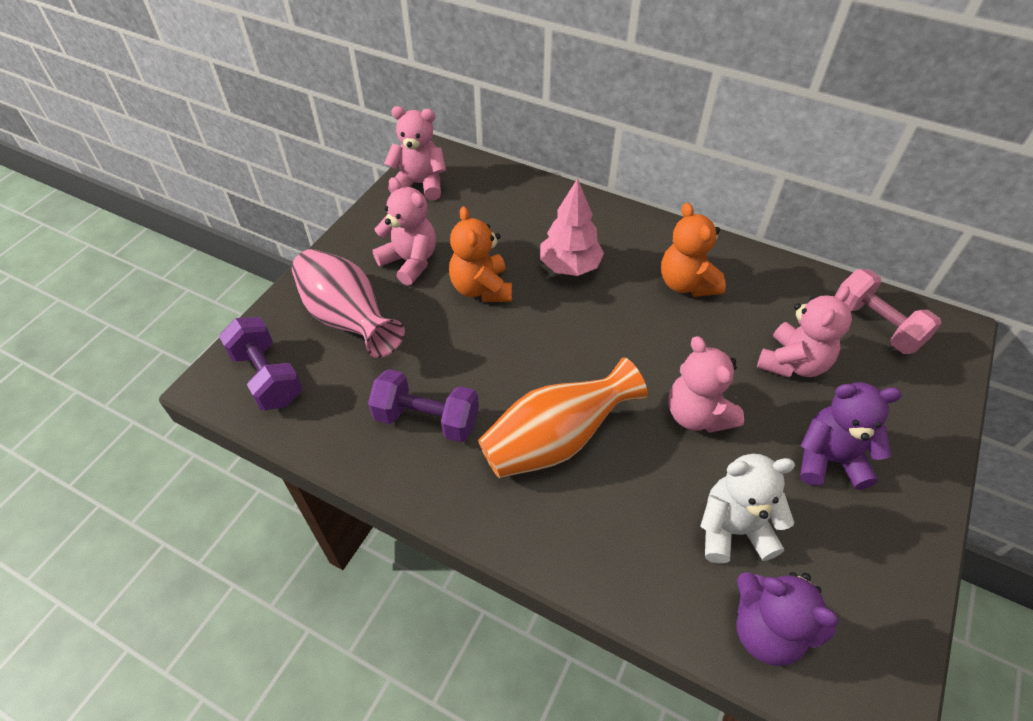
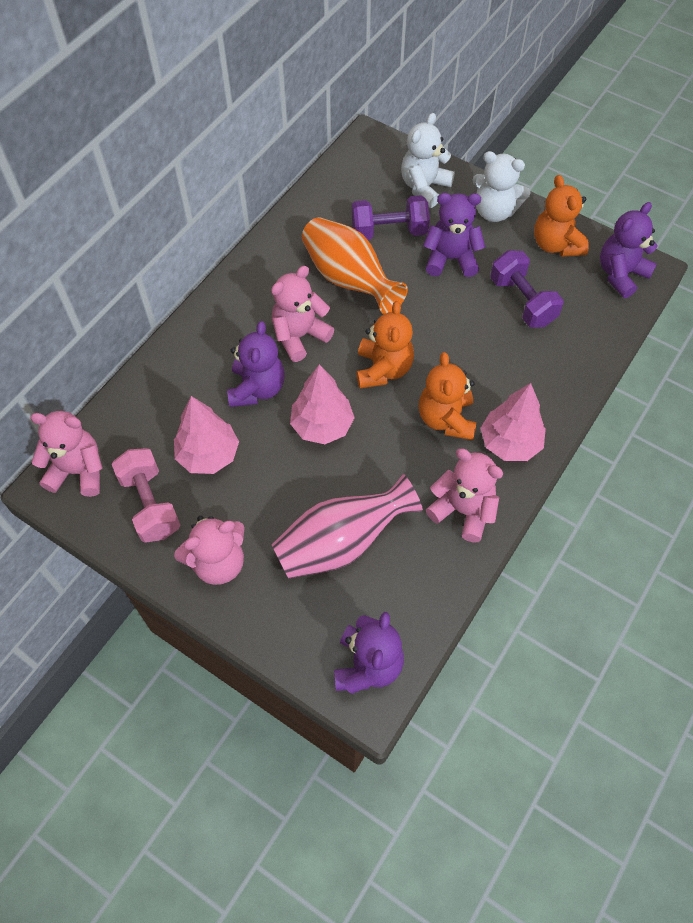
orange teddy bear: 2 -> 3
pink tree: 1 -> 3
purple teddy bear: 2 -> 4
white teddy bear: 1 -> 2

